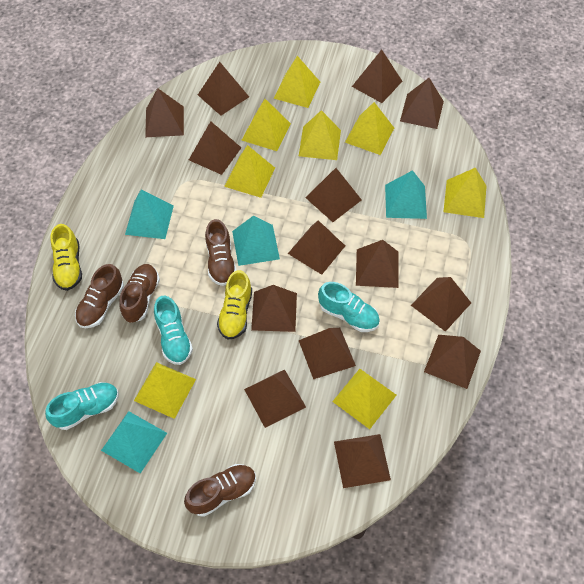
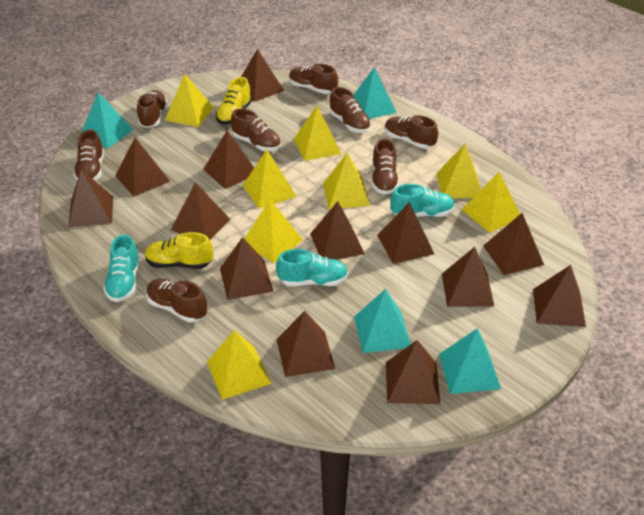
brown pyramid: 14 -> 13
brown shoe: 4 -> 8

